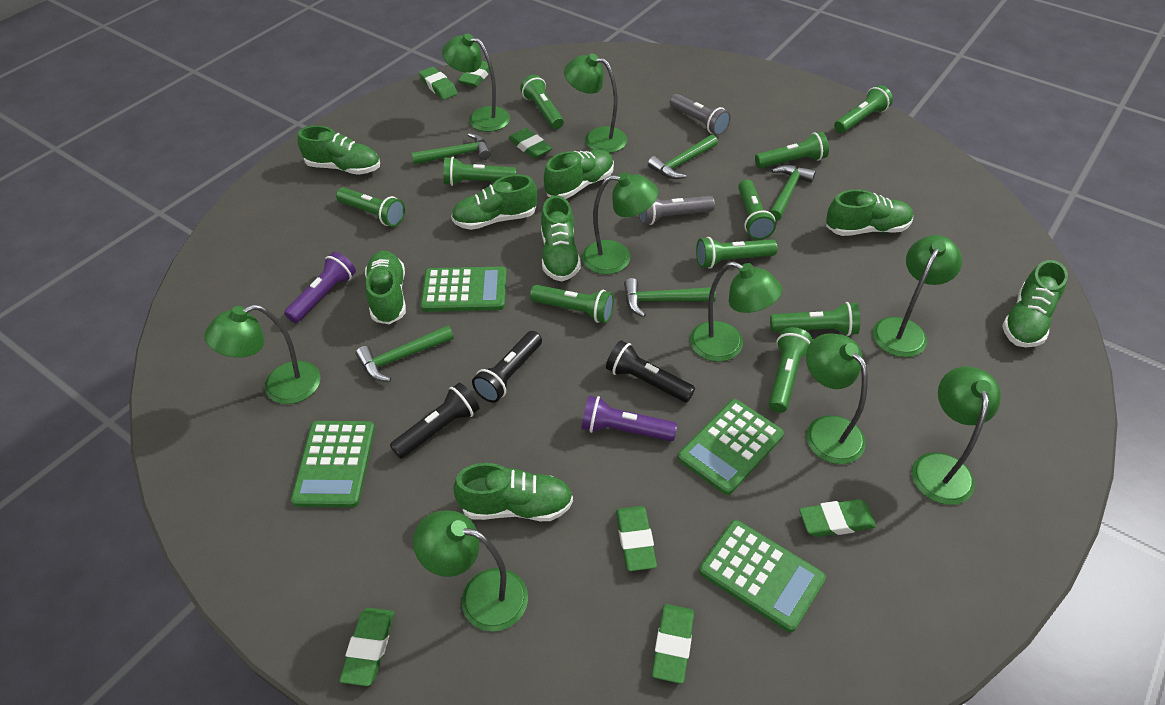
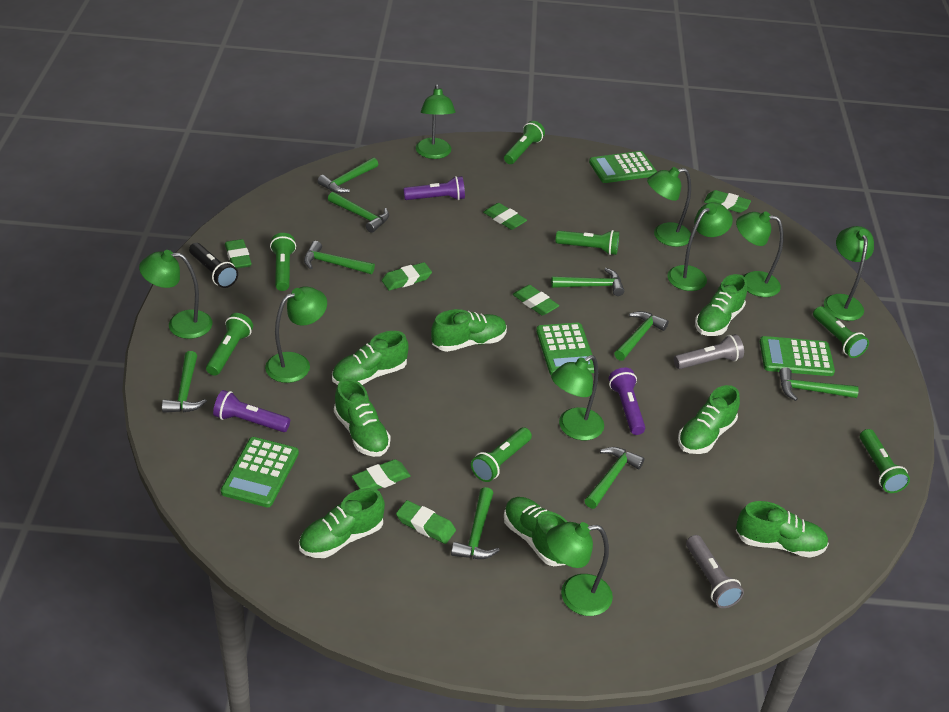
black flashlight: 3 -> 1
green flashlight: 10 -> 7
green hammer: 5 -> 9
purple flashlight: 2 -> 3

